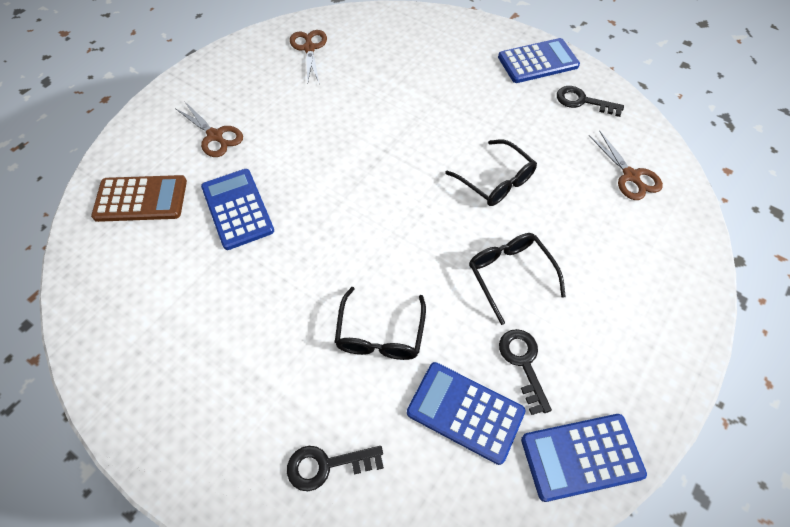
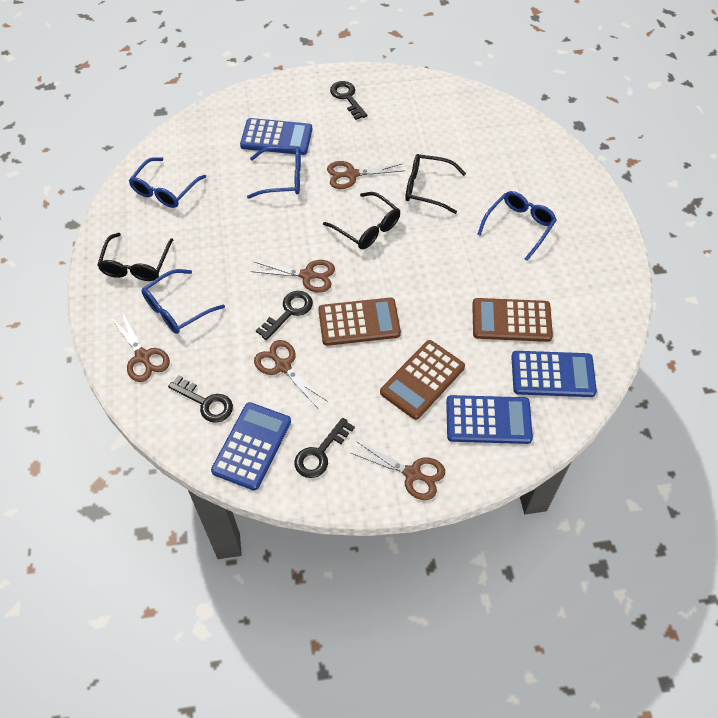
black key: 3 -> 4
blue glasses: 0 -> 4
brown calculator: 1 -> 3
brown scissors: 3 -> 5

